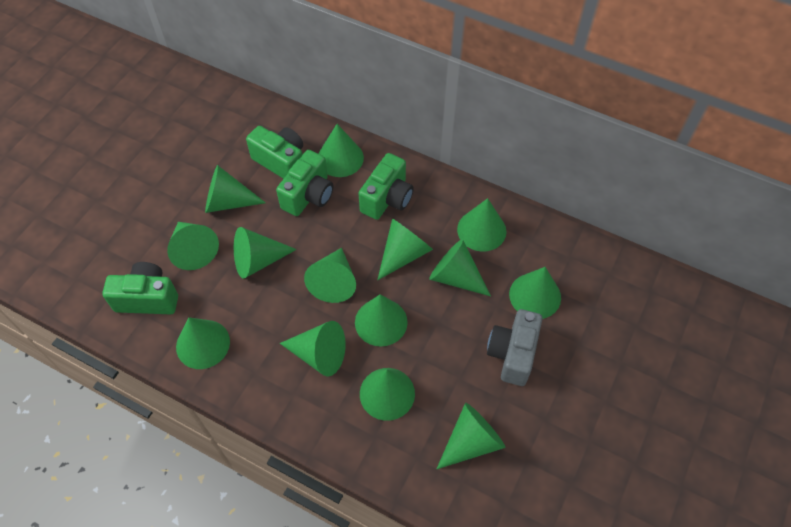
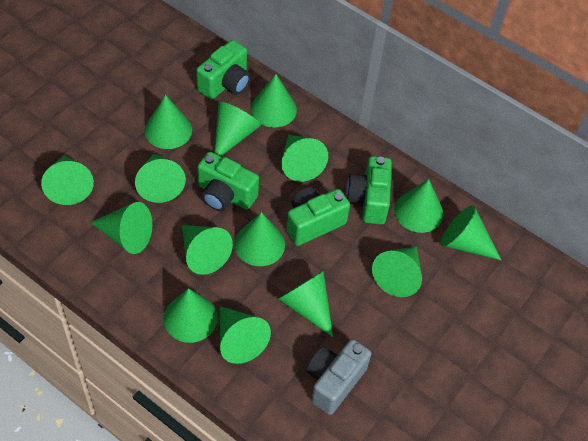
green cone: 14 -> 15

